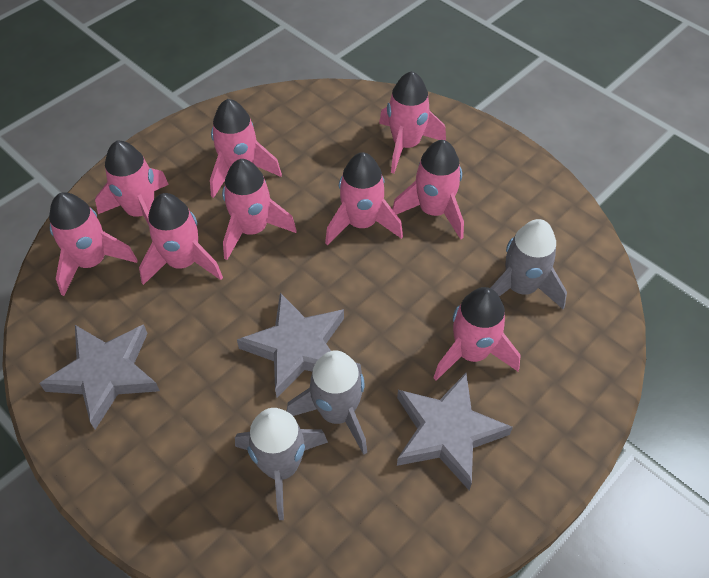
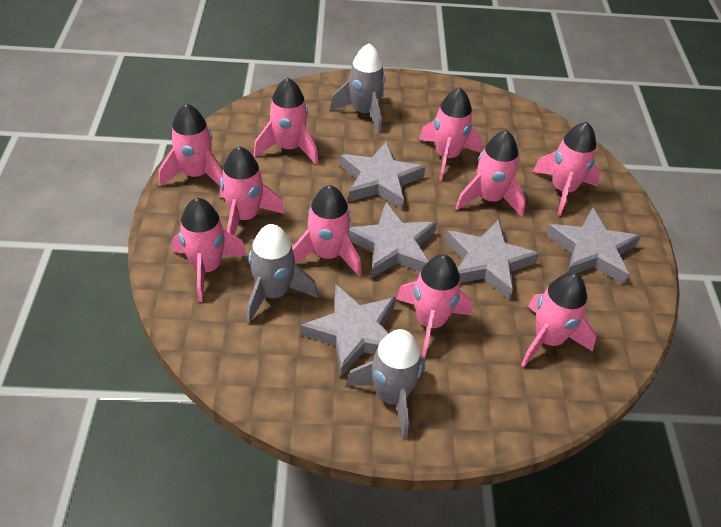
grey star: 3 -> 5
pink rocket: 9 -> 10

